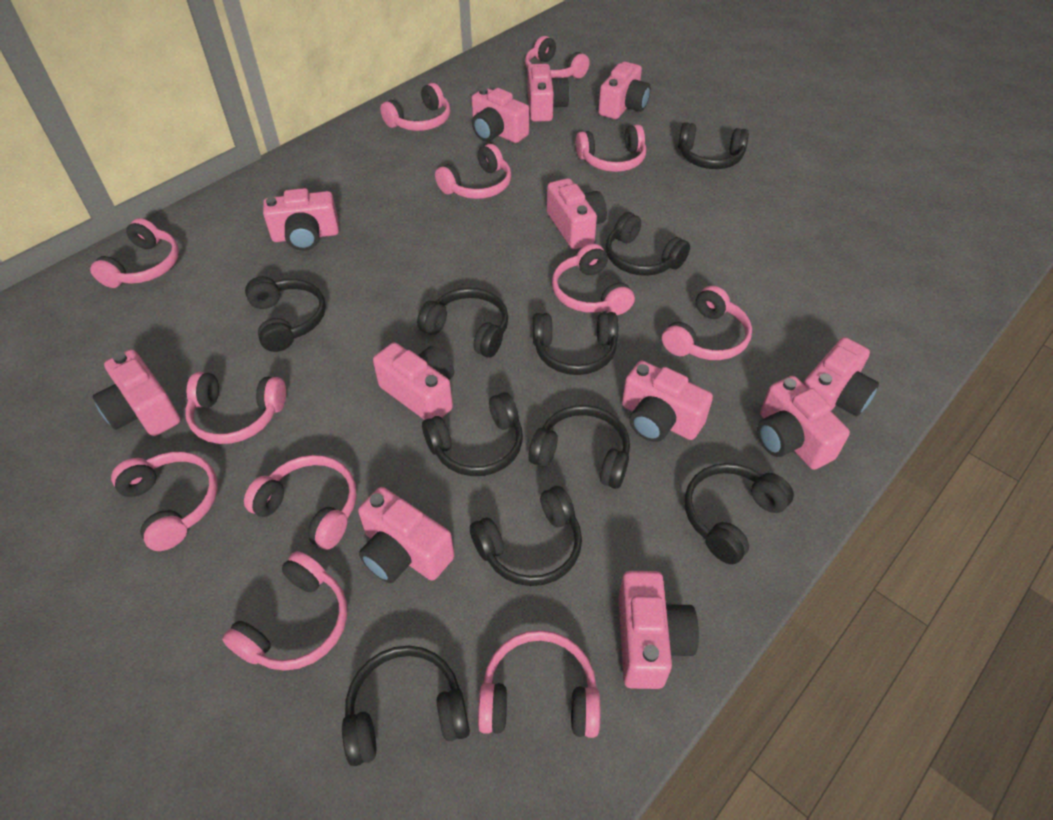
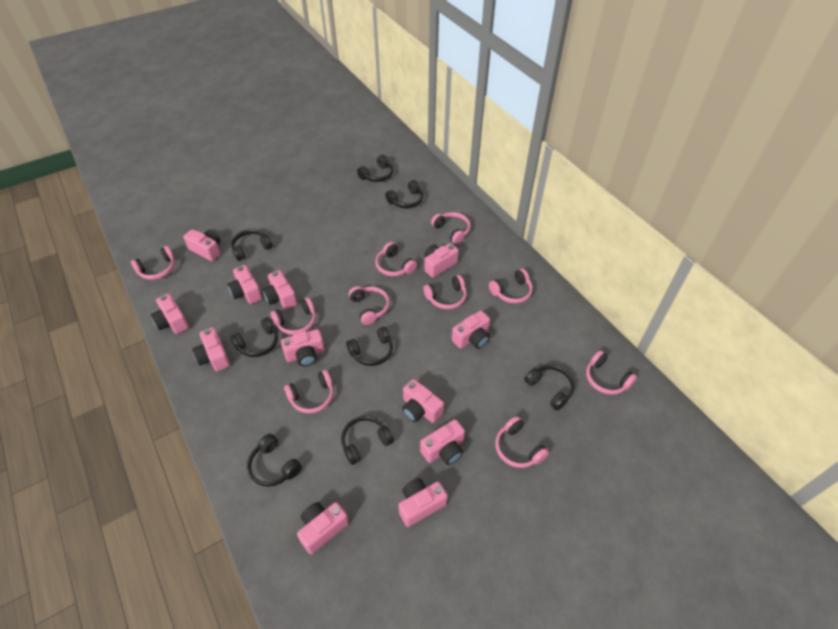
black headphones: 10 -> 8
pink headphones: 12 -> 10

